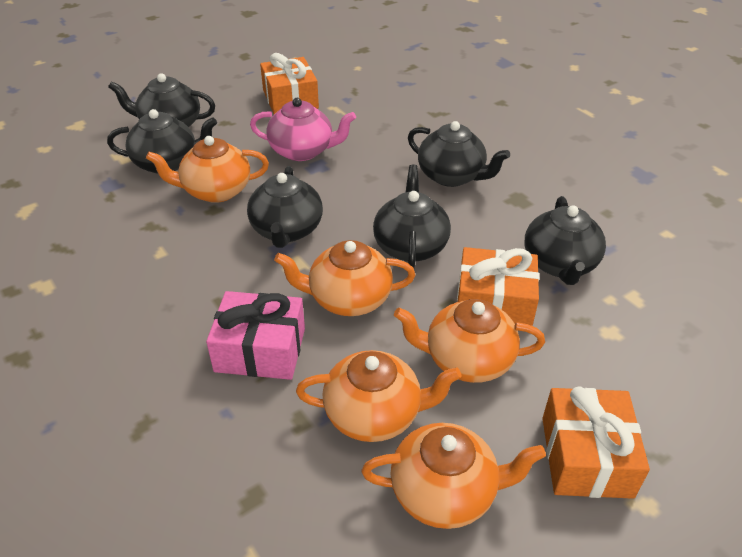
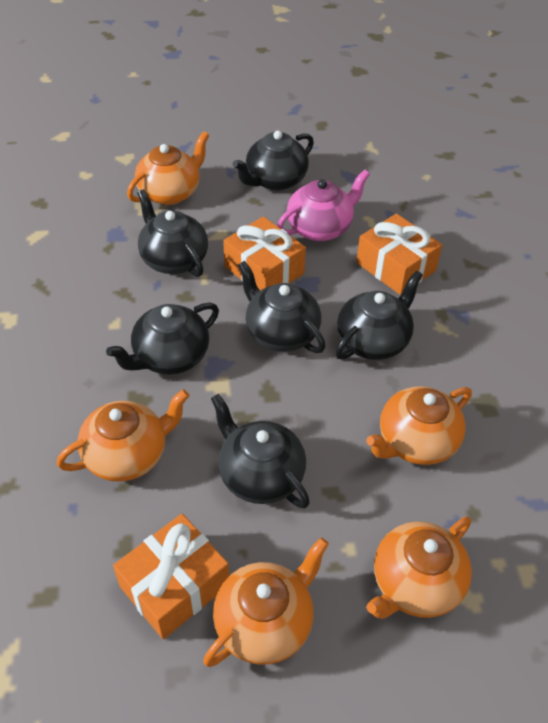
pink gift: 1 -> 0

